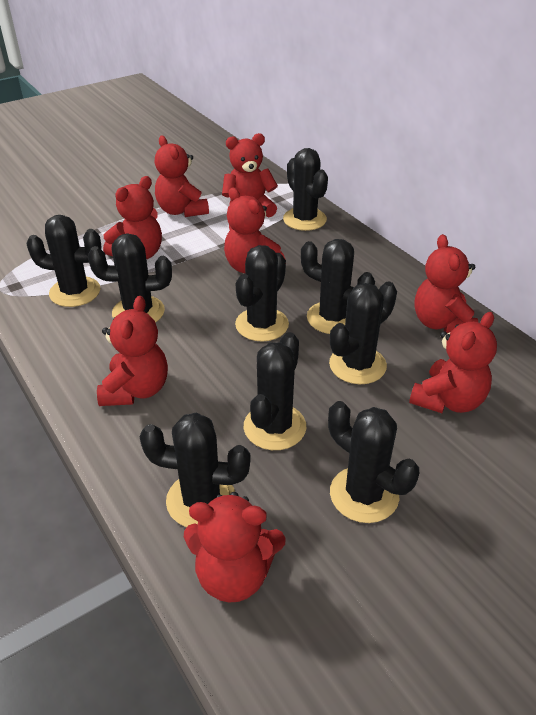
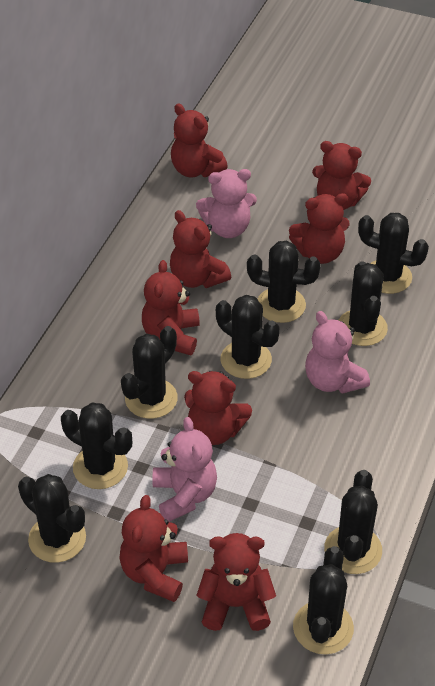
pink teddy bear: 0 -> 3

